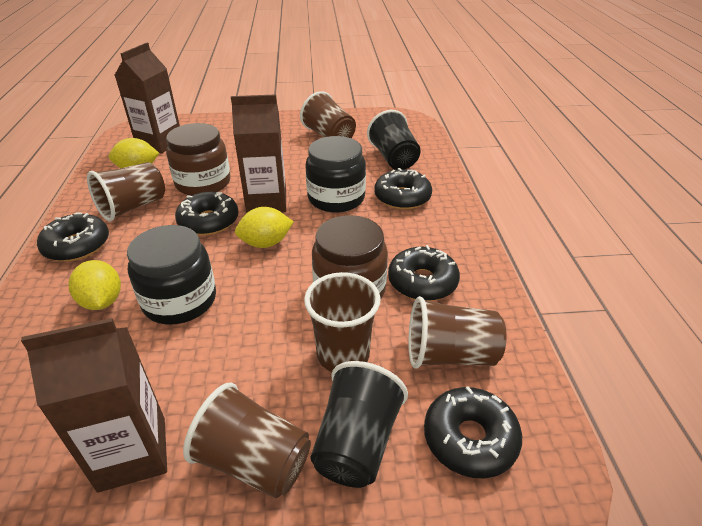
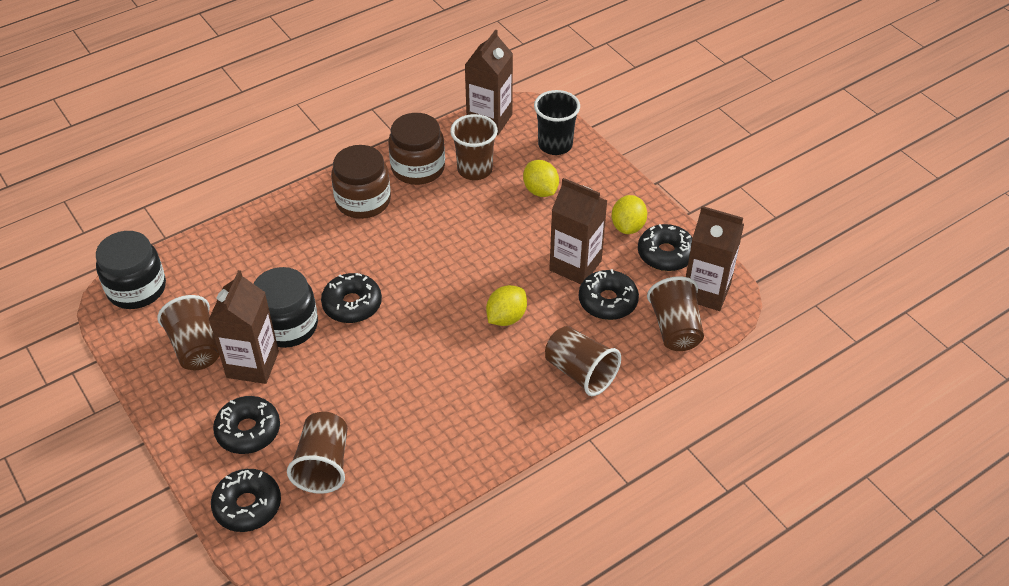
black cup: 2 -> 1
brown carton: 3 -> 4

